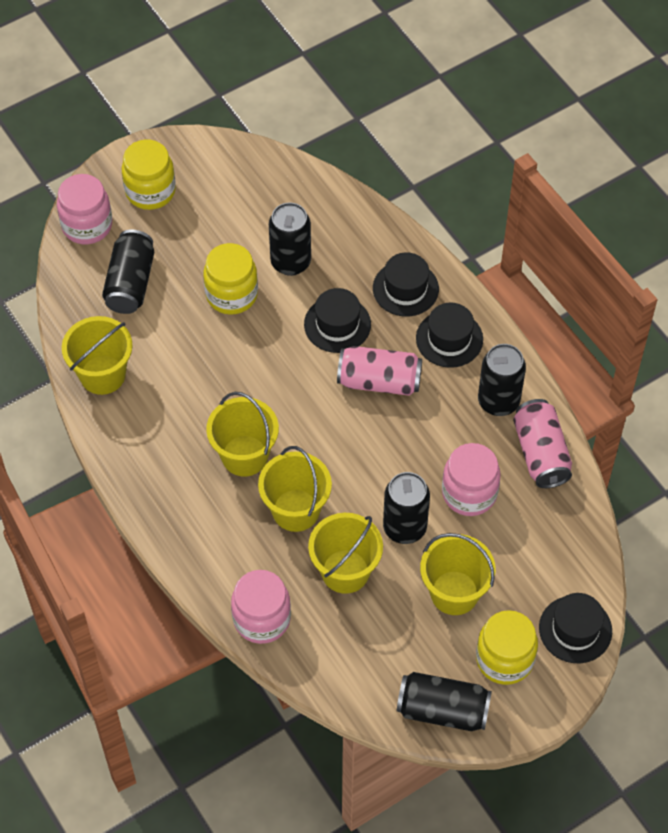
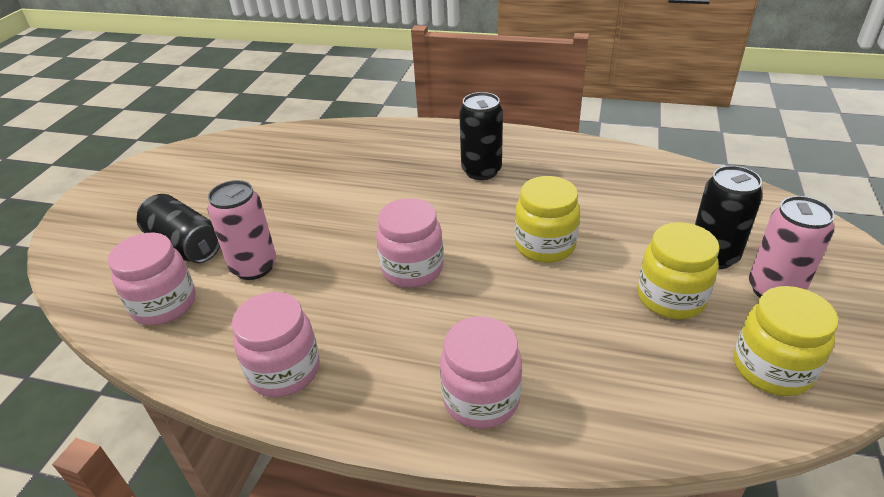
black can: 5 -> 3
black hat: 4 -> 0
pink jar: 3 -> 4
yellow bucket: 5 -> 0

